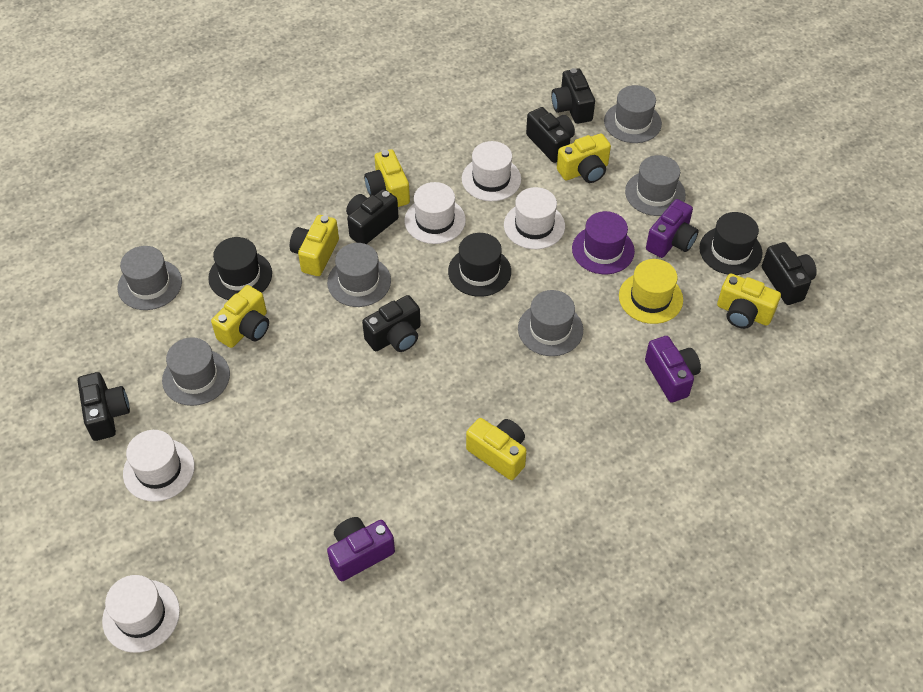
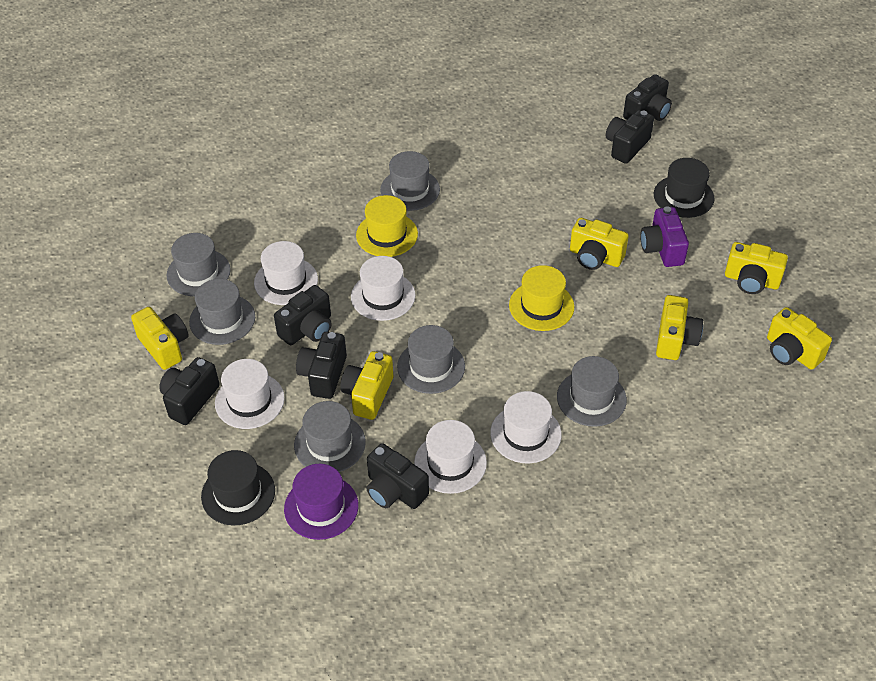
black hat: 3 -> 2
purple camera: 3 -> 1
yellow hat: 1 -> 2

